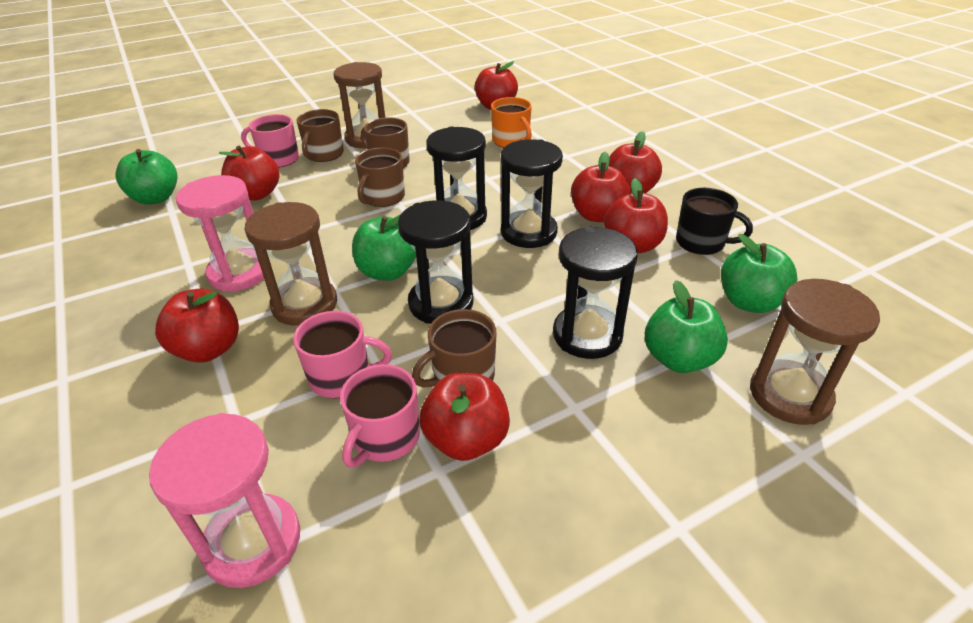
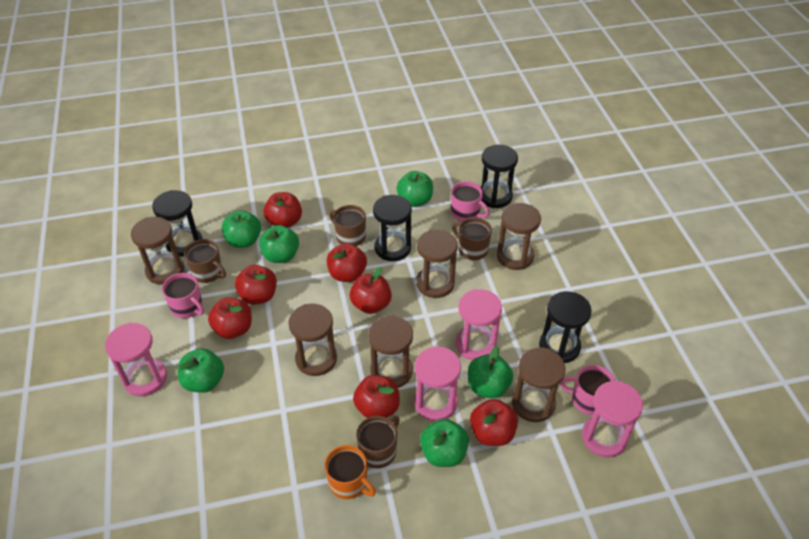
black mug: 1 -> 0
brown hourglass: 3 -> 6
green apple: 4 -> 6
pink hourglass: 2 -> 4

